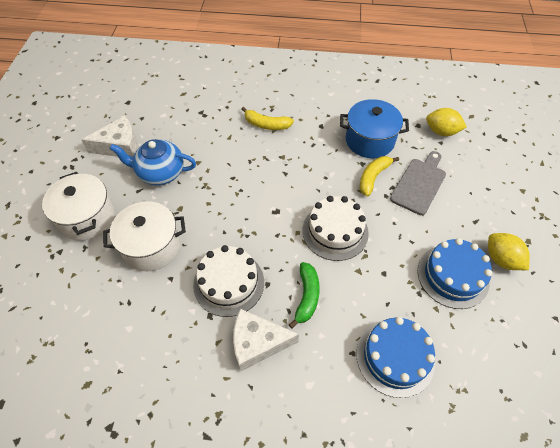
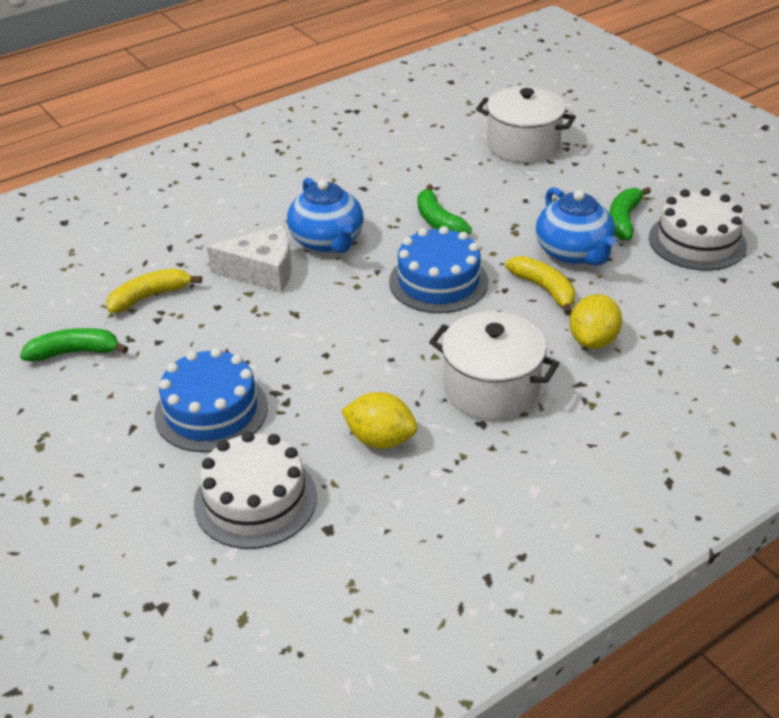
blue pot: 1 -> 0
blue teapot: 1 -> 2
green banana: 1 -> 3
grey cutting board: 1 -> 0
white cheese: 2 -> 1

